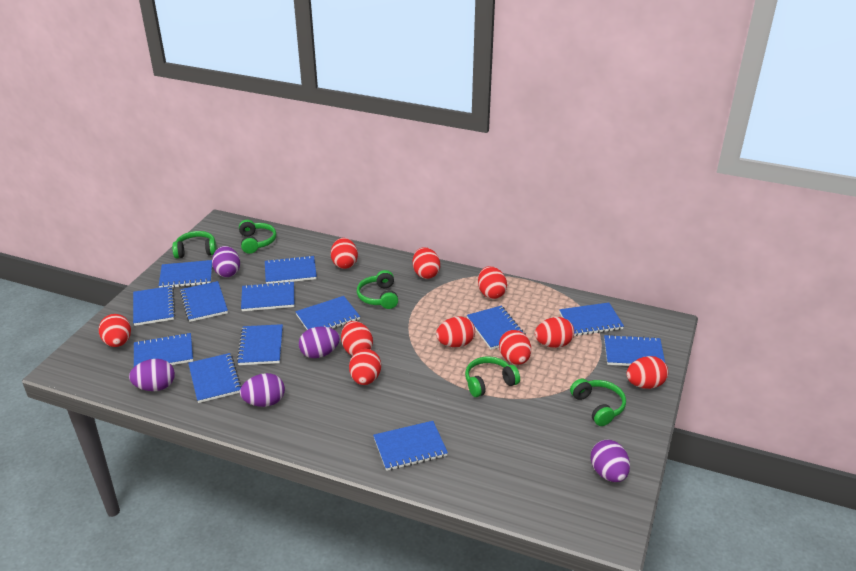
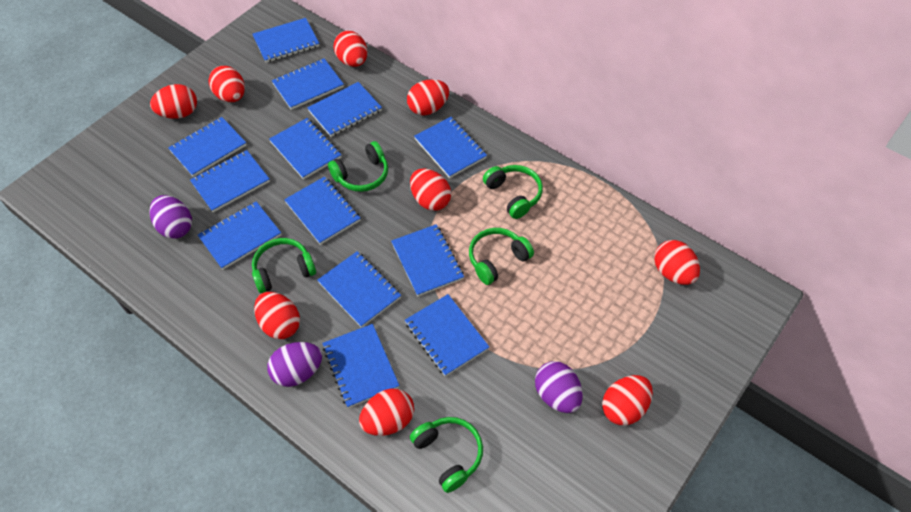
purple egg: 5 -> 3
red egg: 10 -> 9

